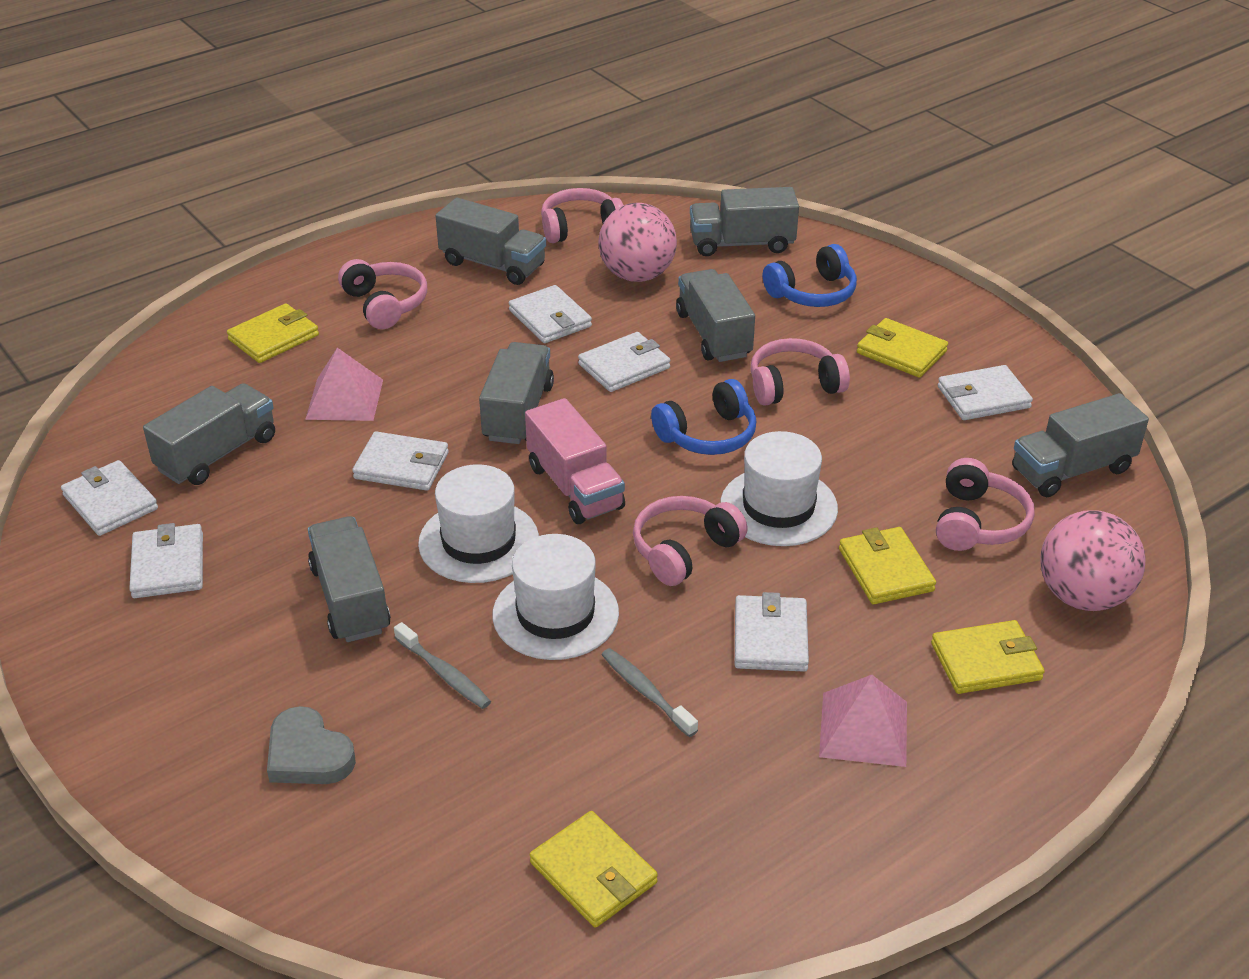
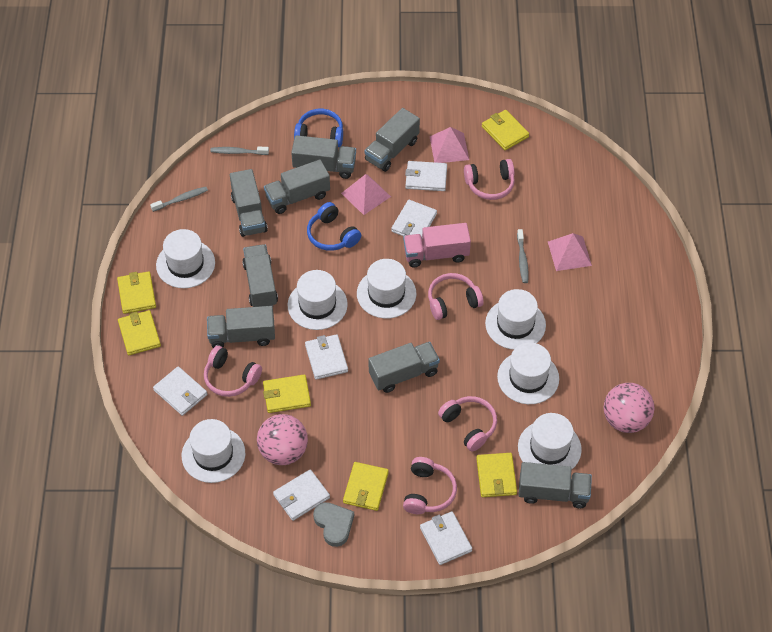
grey toothbrush: 2 -> 3
grey truck: 7 -> 8
pink pyramid: 2 -> 3
white hat: 3 -> 7
white wallet: 7 -> 6
yellow wallet: 5 -> 6

